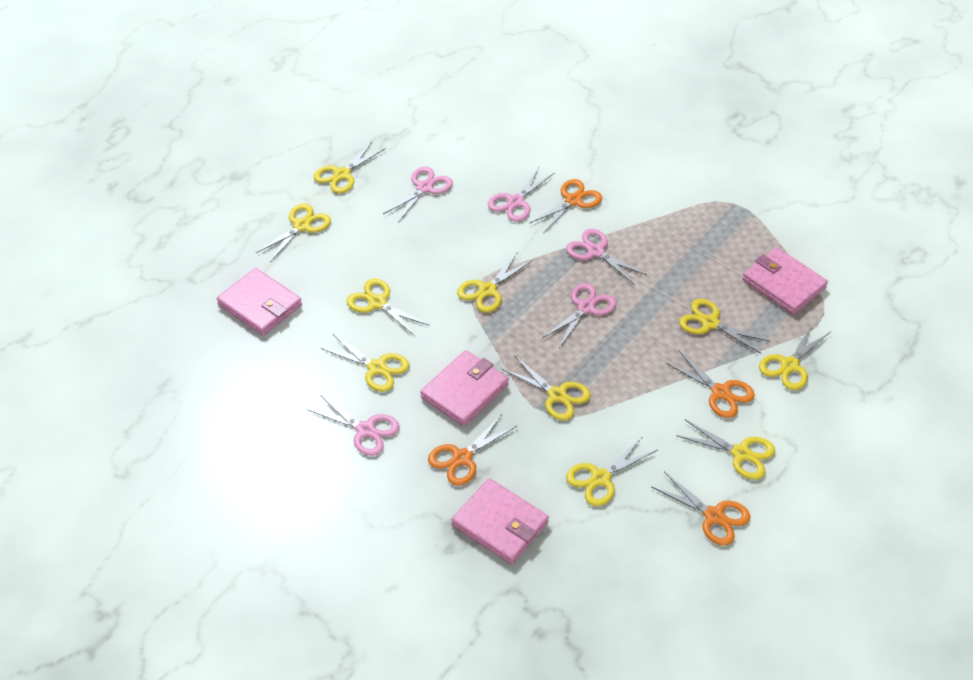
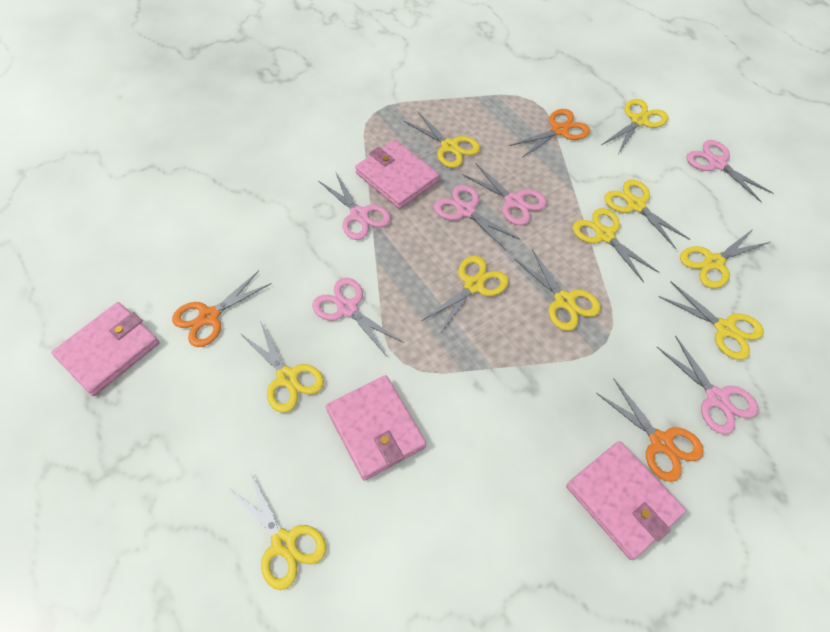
orange scissors: 4 -> 3
pink scissors: 5 -> 6

